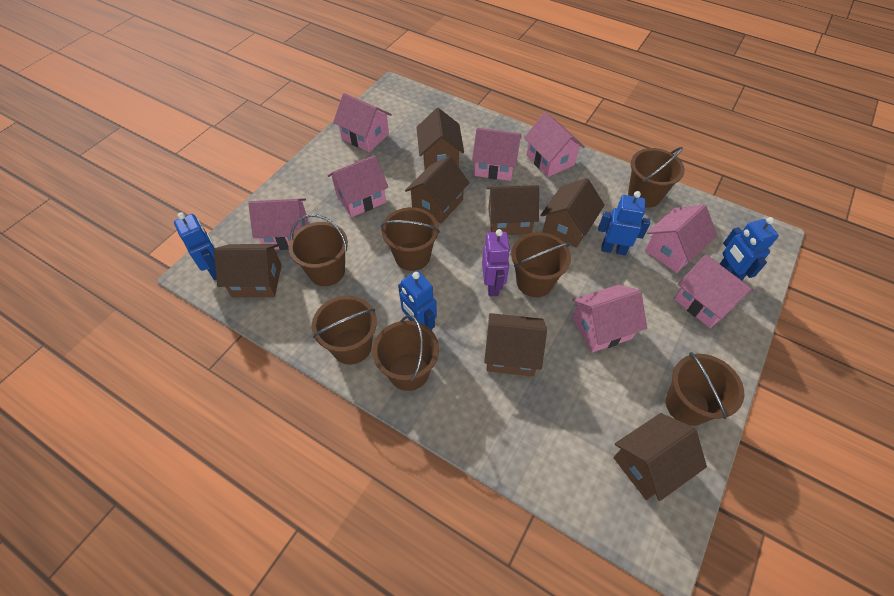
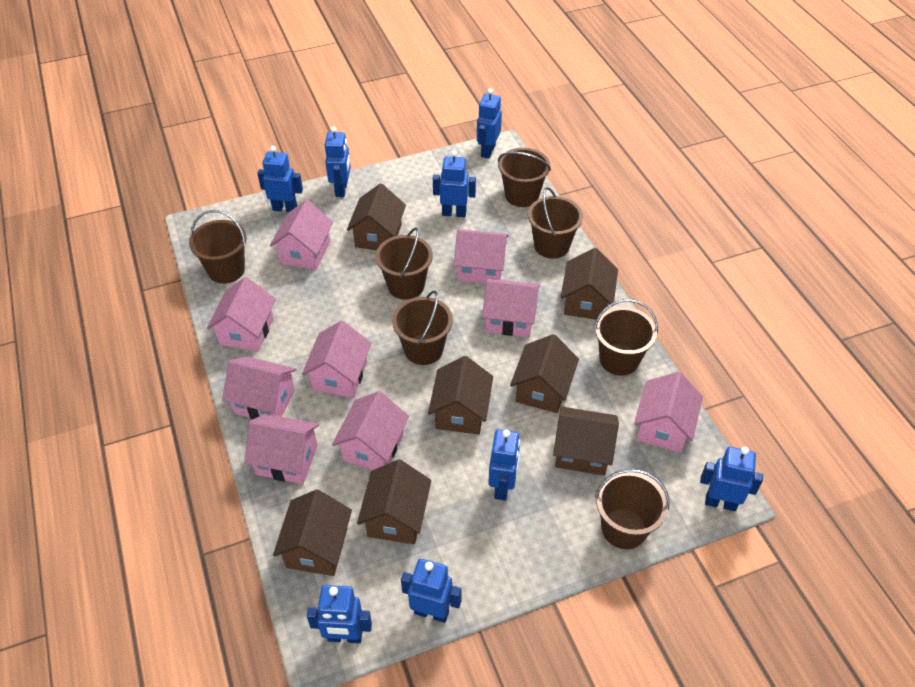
blue robot: 4 -> 8
pink house: 8 -> 9
purple robot: 1 -> 0

